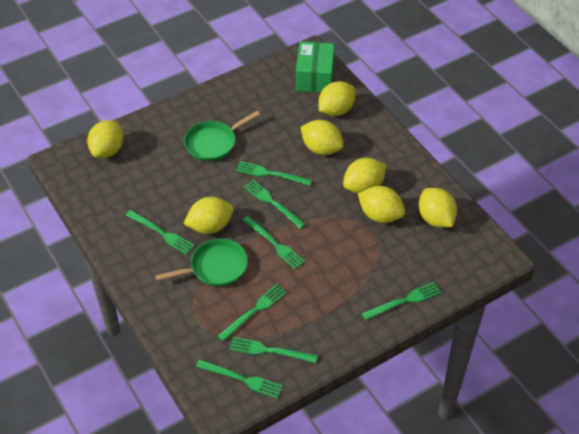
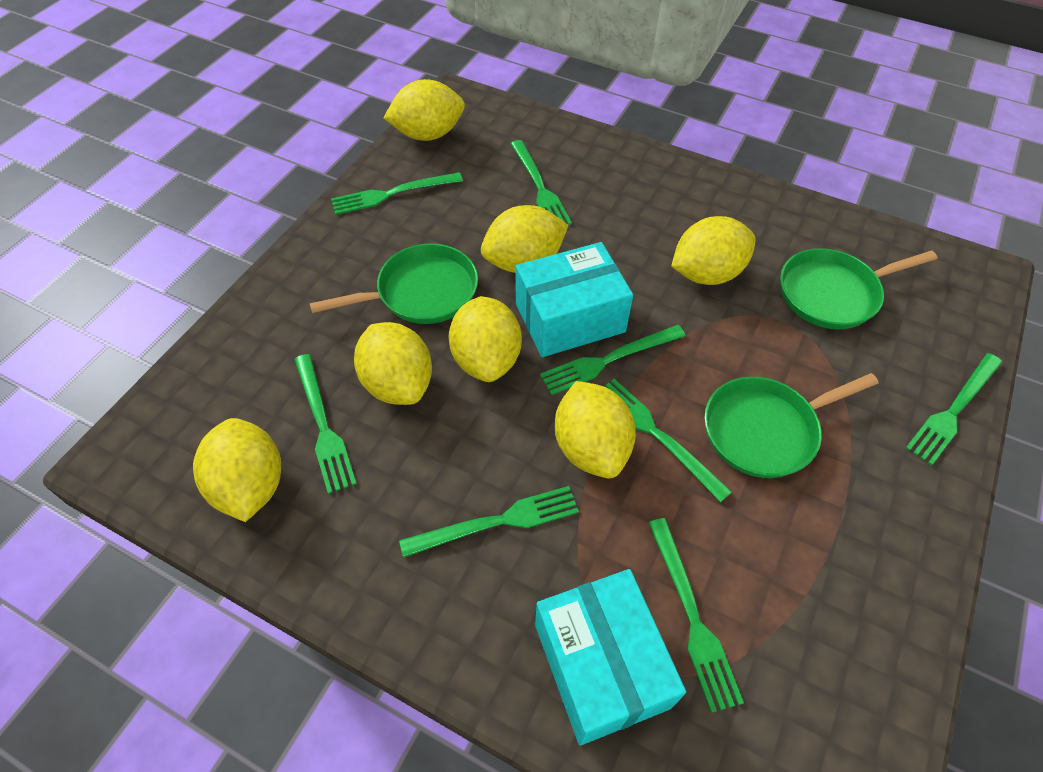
green box: 1 -> 0
green pan: 2 -> 3
turquoise box: 0 -> 2

